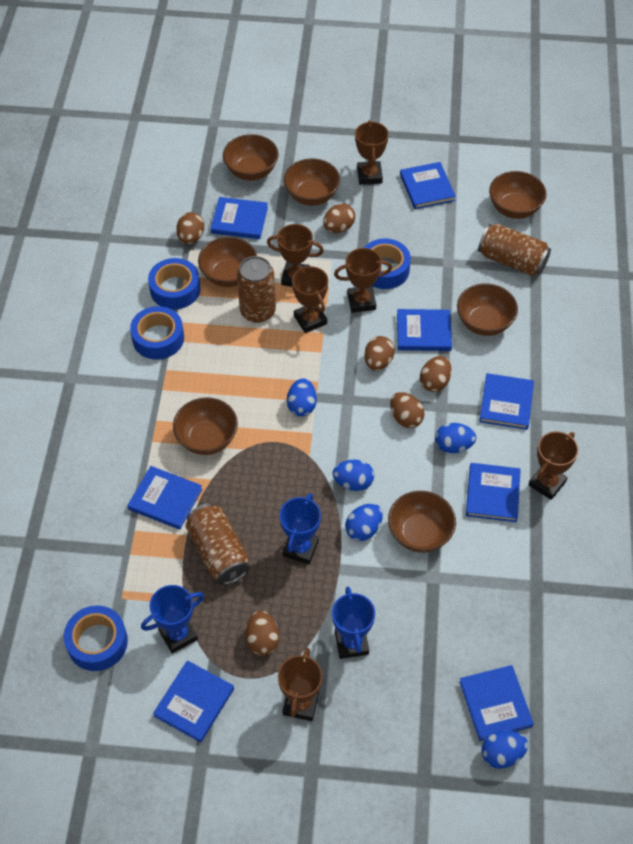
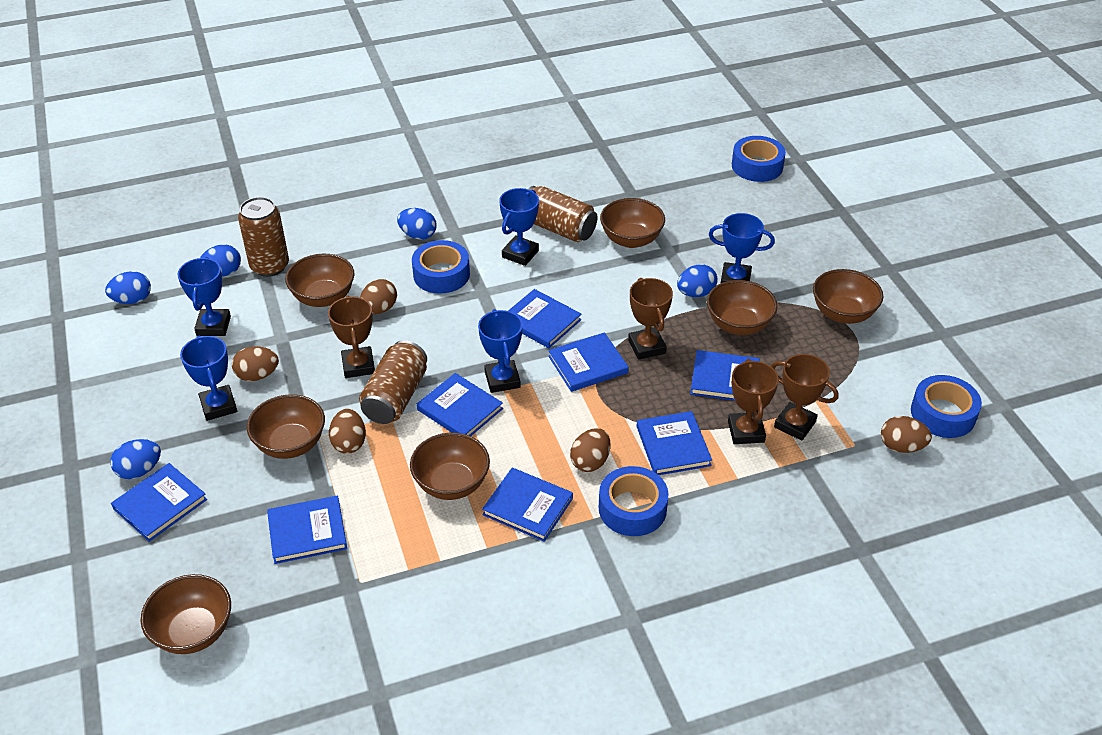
blue trophy: 3 -> 5
brown egg: 6 -> 5
brown trophy: 6 -> 4

